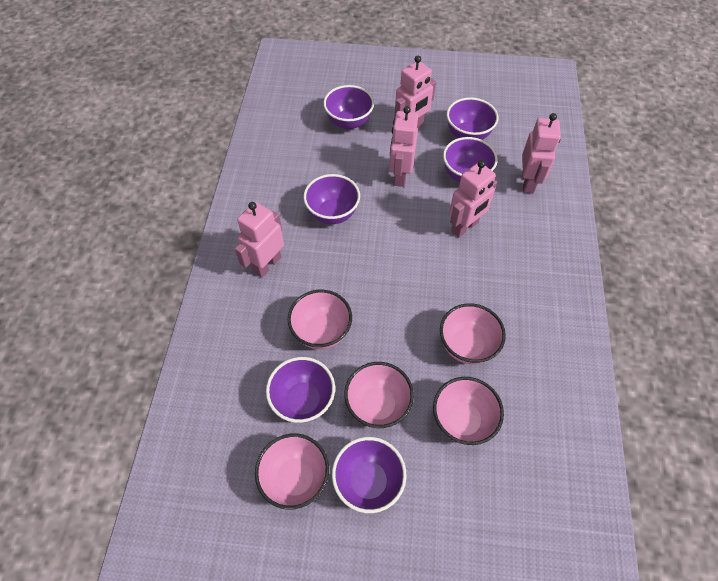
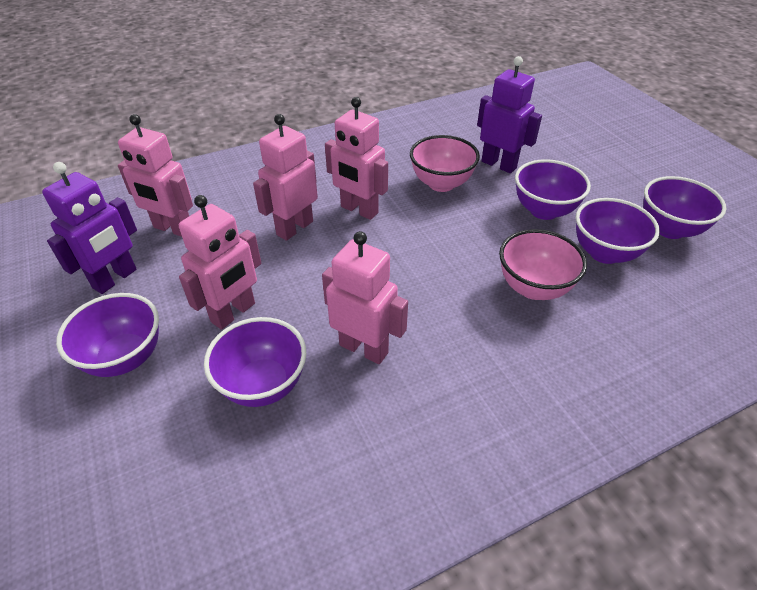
pink bowl: 5 -> 2
purple bowl: 6 -> 5
purple robot: 0 -> 2

